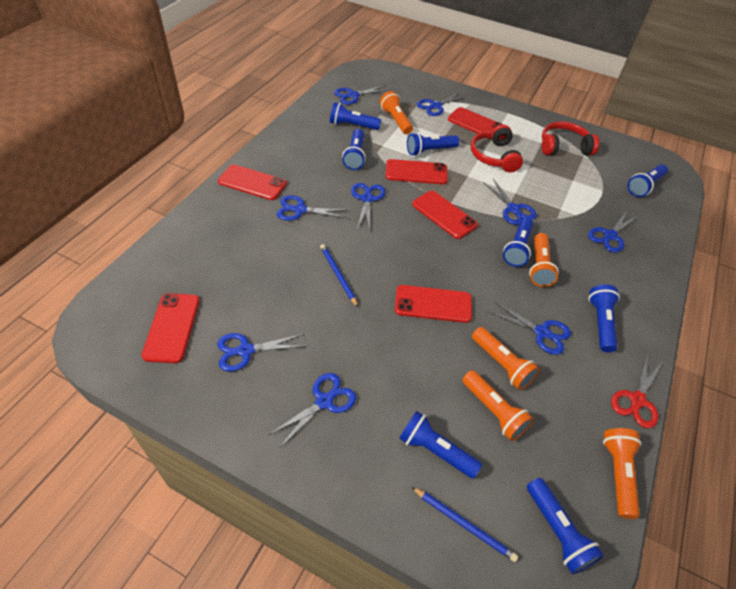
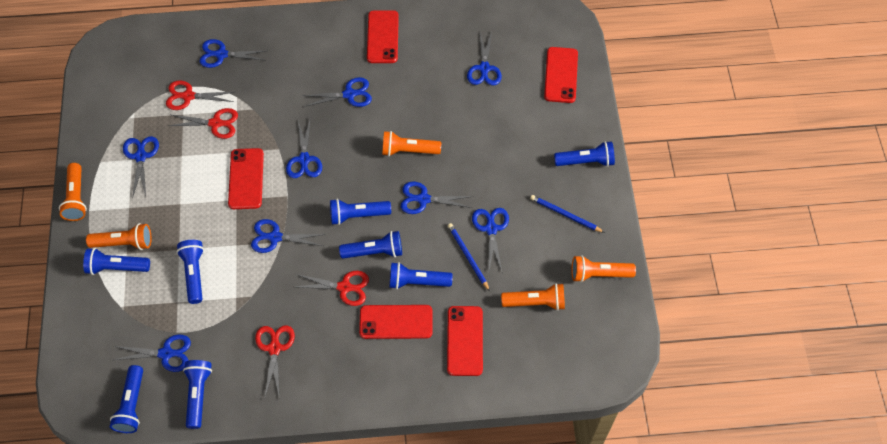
red headphones: 2 -> 0
red phone: 6 -> 5
red scissors: 1 -> 4

